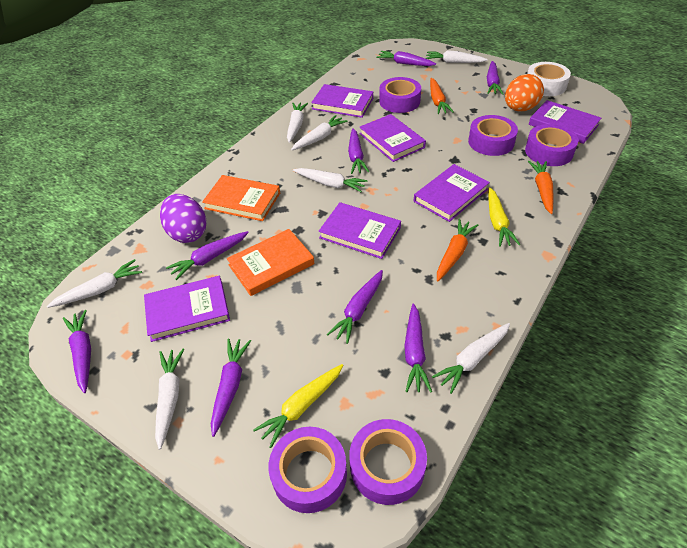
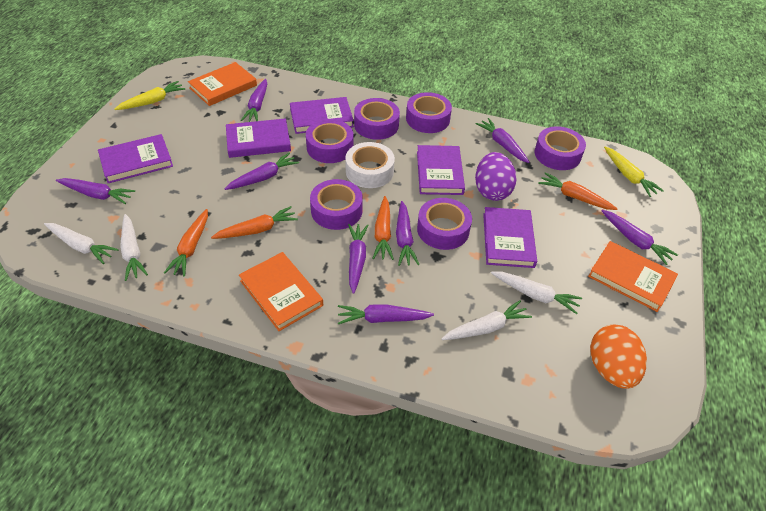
orange book: 2 -> 3
orange carrot: 3 -> 4
purple book: 6 -> 5
purple tape: 5 -> 6
white carrot: 7 -> 4

